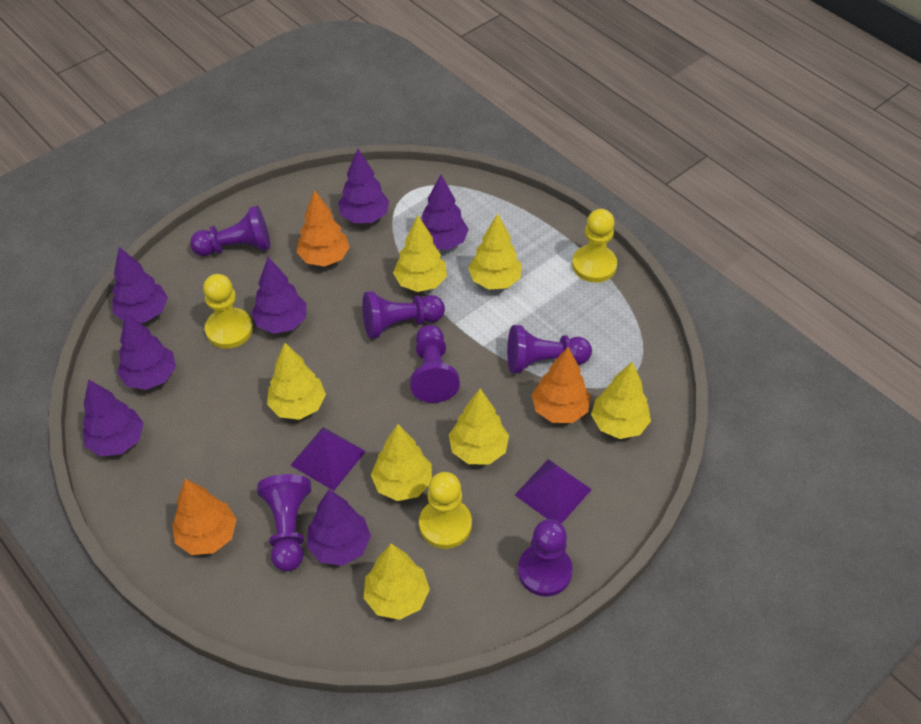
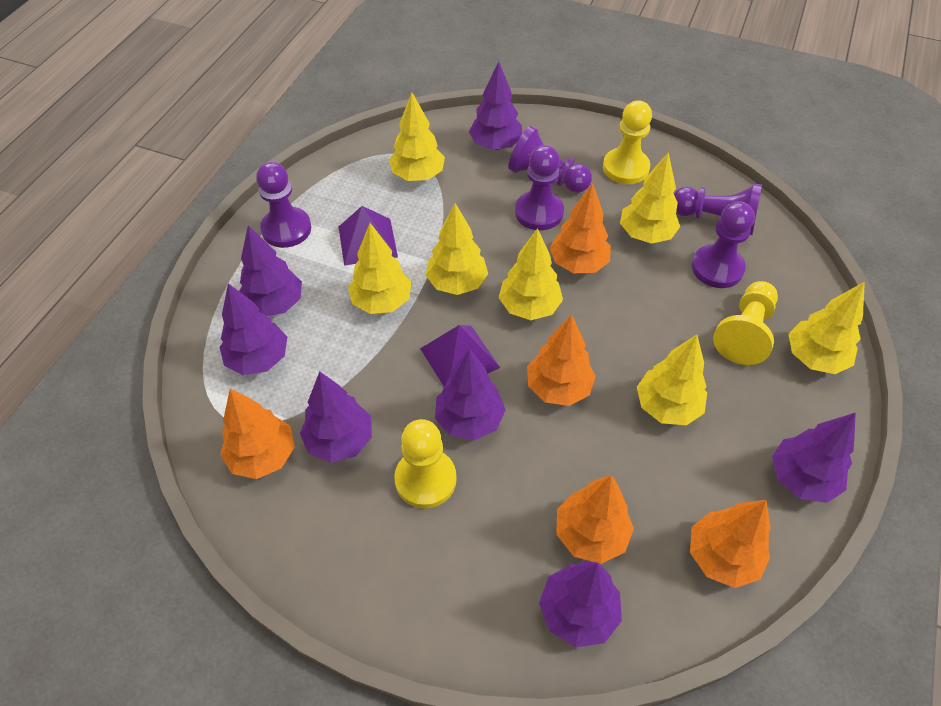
orange tree: 3 -> 5
purple pawn: 6 -> 5

